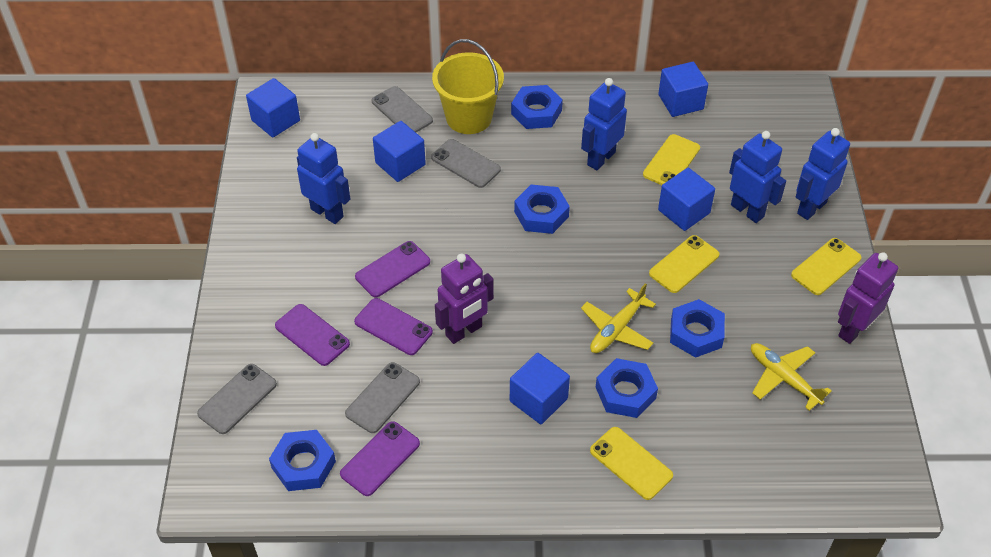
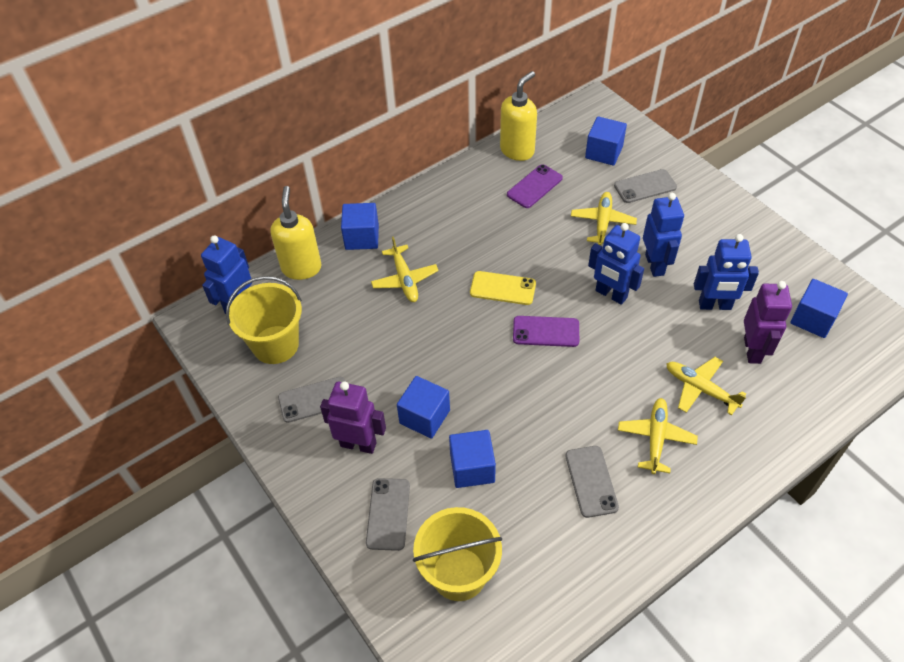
blue nut: 5 -> 0
purple phone: 4 -> 2
yellow bucket: 1 -> 2
yellow phone: 4 -> 1
yellow plane: 2 -> 4
yellow soap dispenser: 0 -> 2

